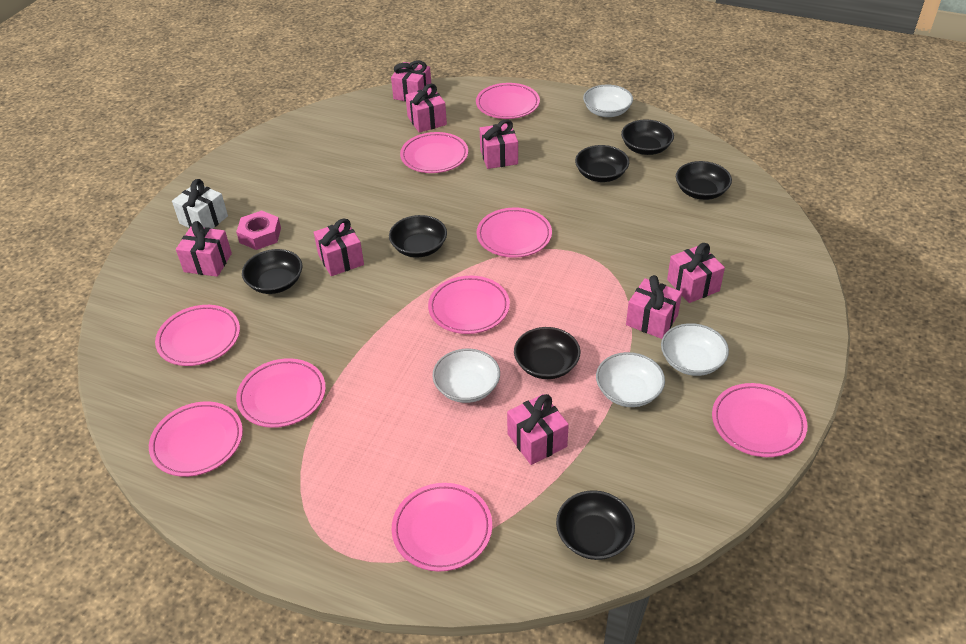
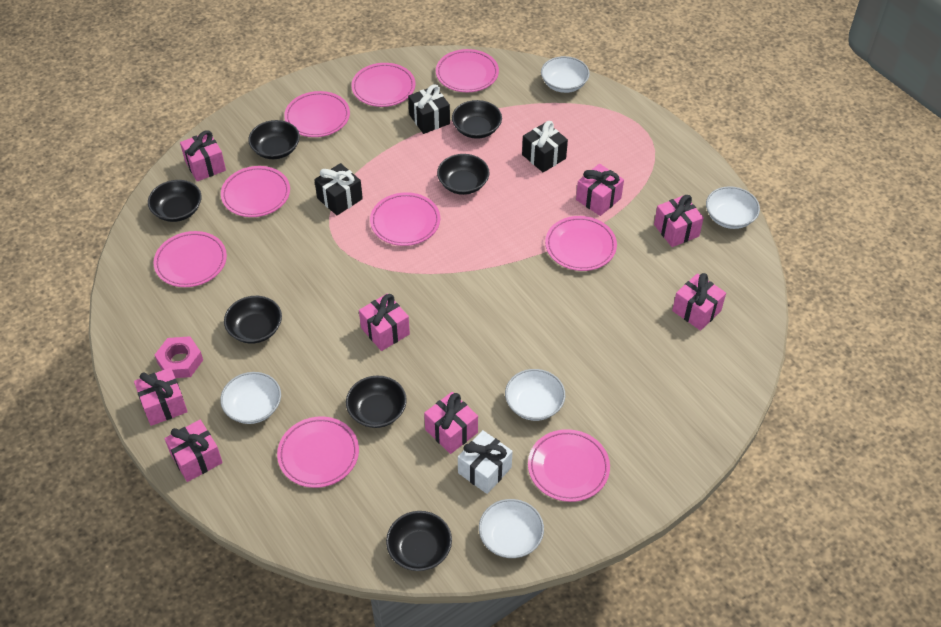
black gift: 0 -> 3
white bowl: 4 -> 5

